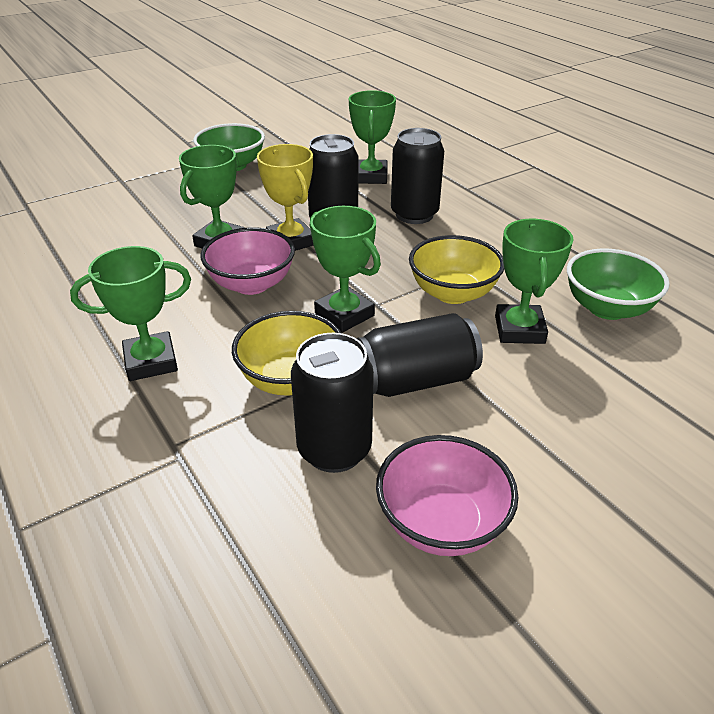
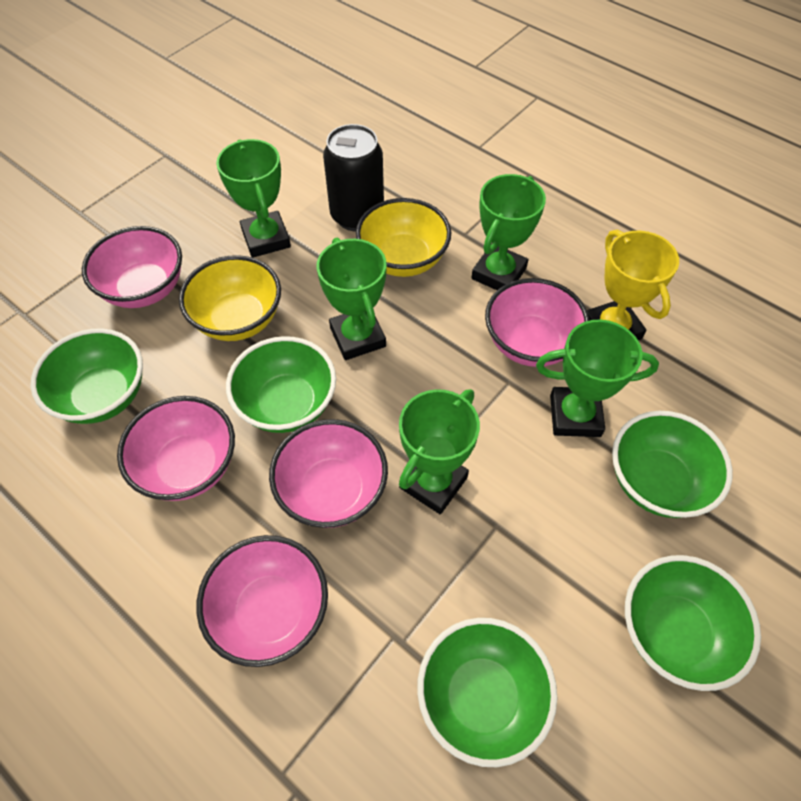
black can: 4 -> 1
green bowl: 2 -> 5
pink bowl: 2 -> 5

